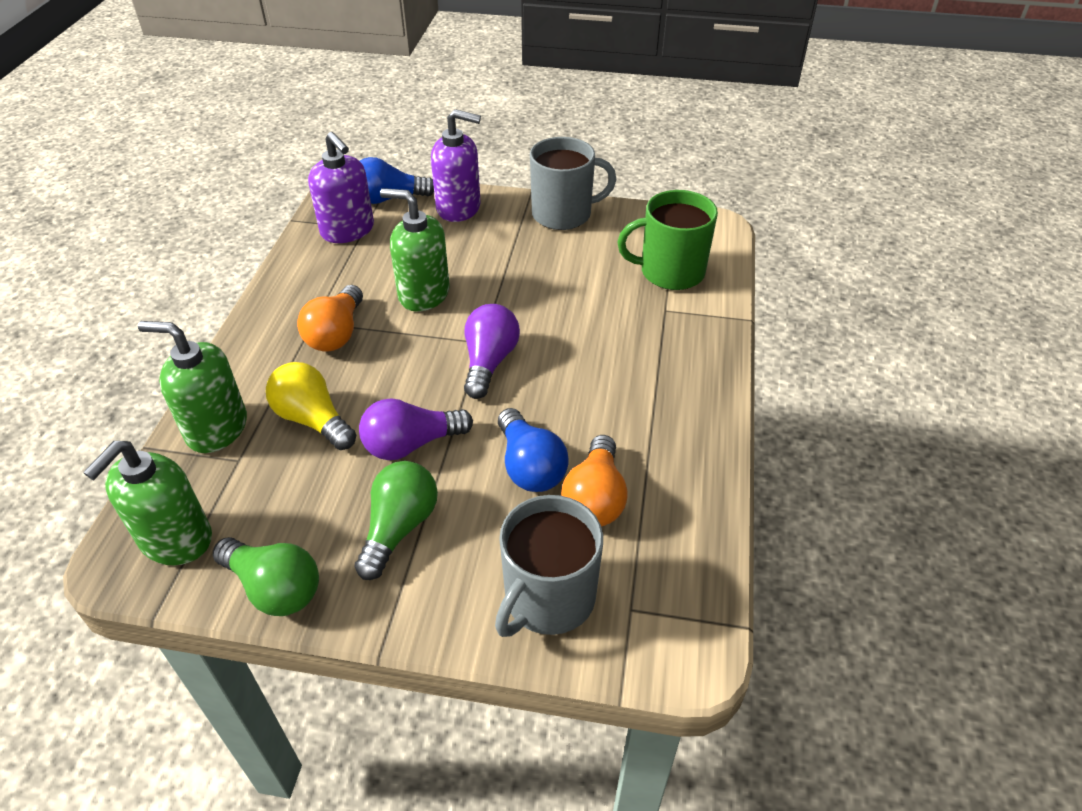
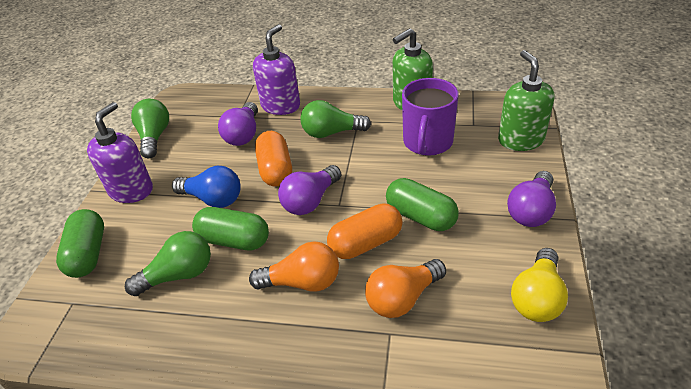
blue light bulb: 2 -> 1
green capsule: 0 -> 3
green light bulb: 2 -> 3
green mug: 1 -> 0
green soap dispenser: 3 -> 2
grey mug: 2 -> 0
orange capsule: 0 -> 2
purple light bulb: 2 -> 3
purple mug: 0 -> 1

